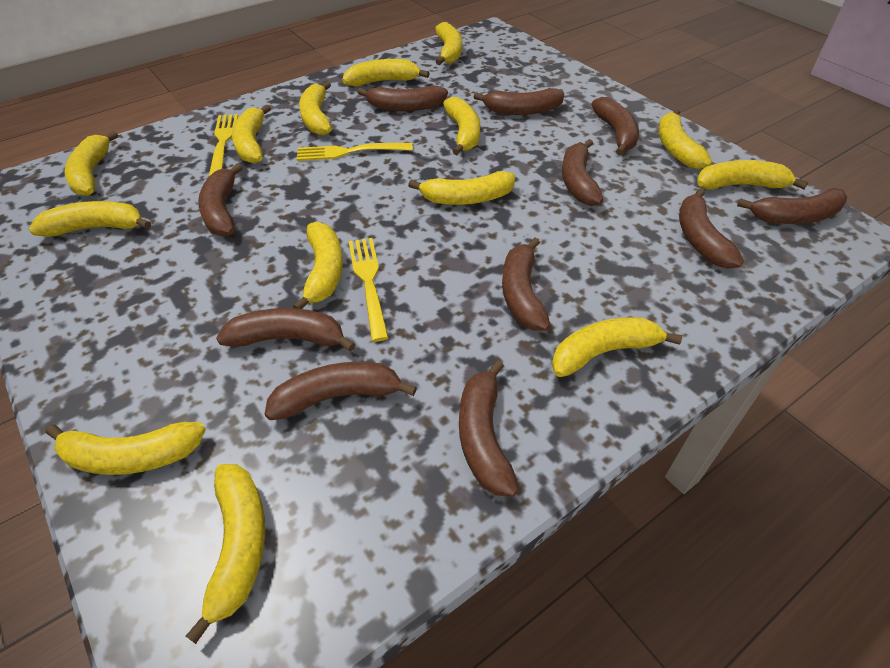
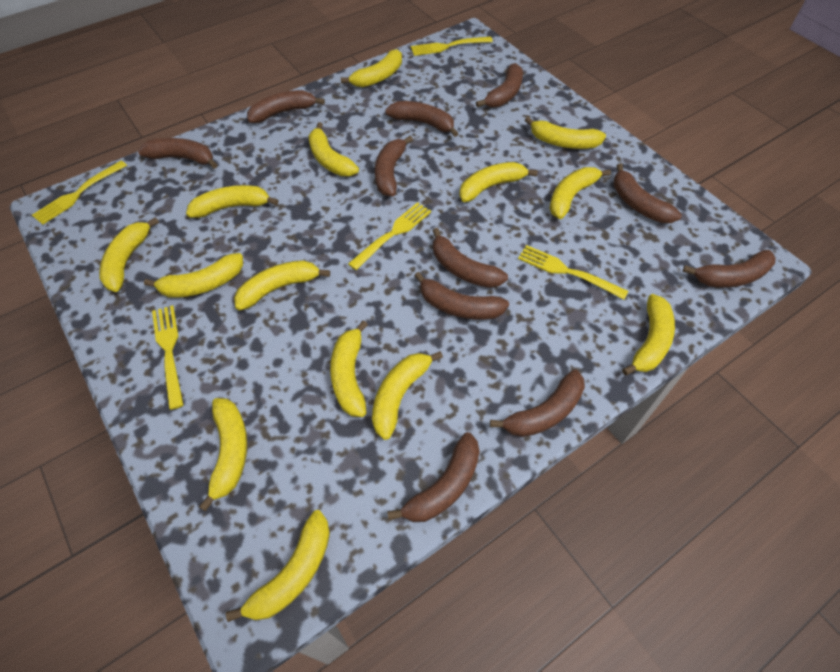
yellow fork: 3 -> 5

